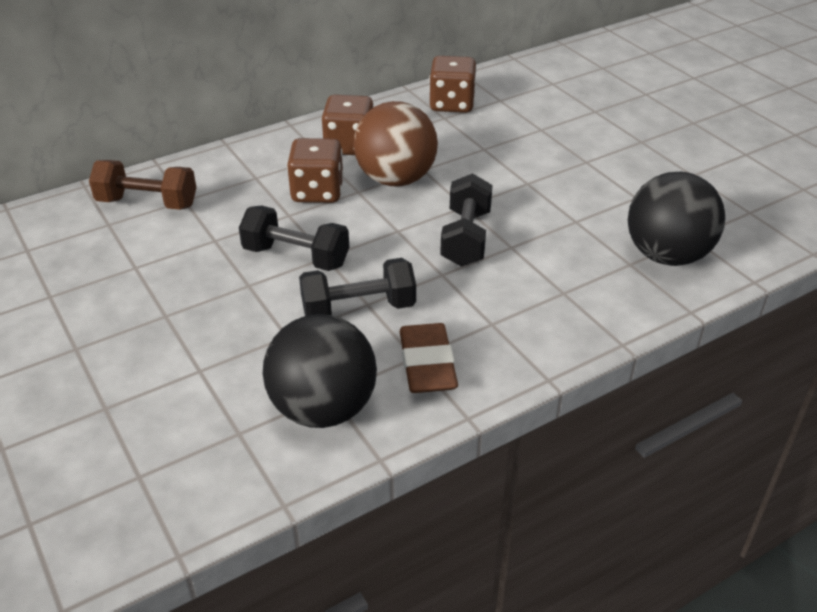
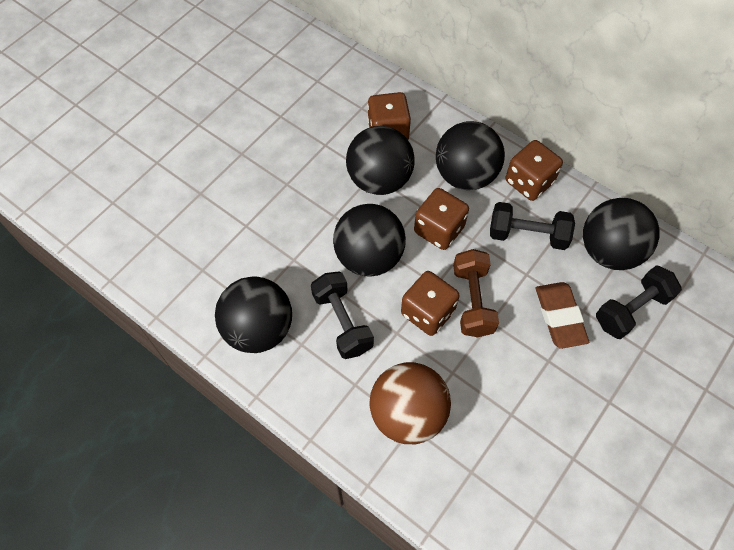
black ball: 2 -> 5
brown dice: 3 -> 4

